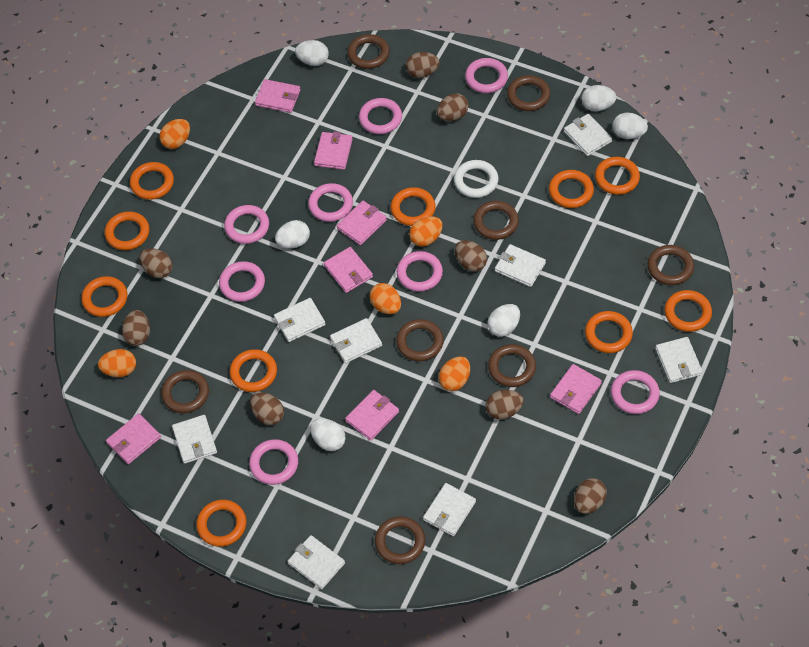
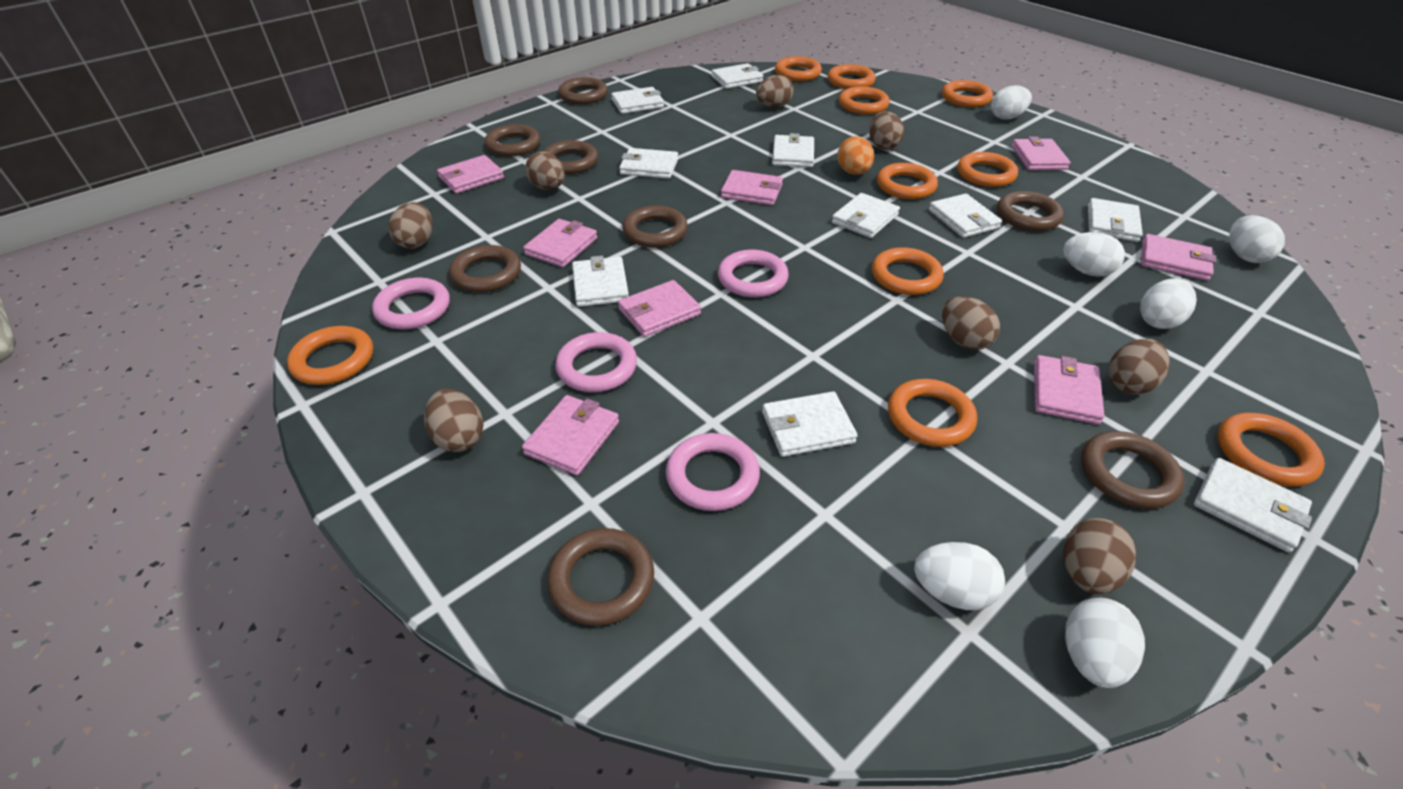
orange egg: 5 -> 1
pink ring: 8 -> 4
pink wallet: 7 -> 8
white ring: 1 -> 0
white wallet: 8 -> 10

